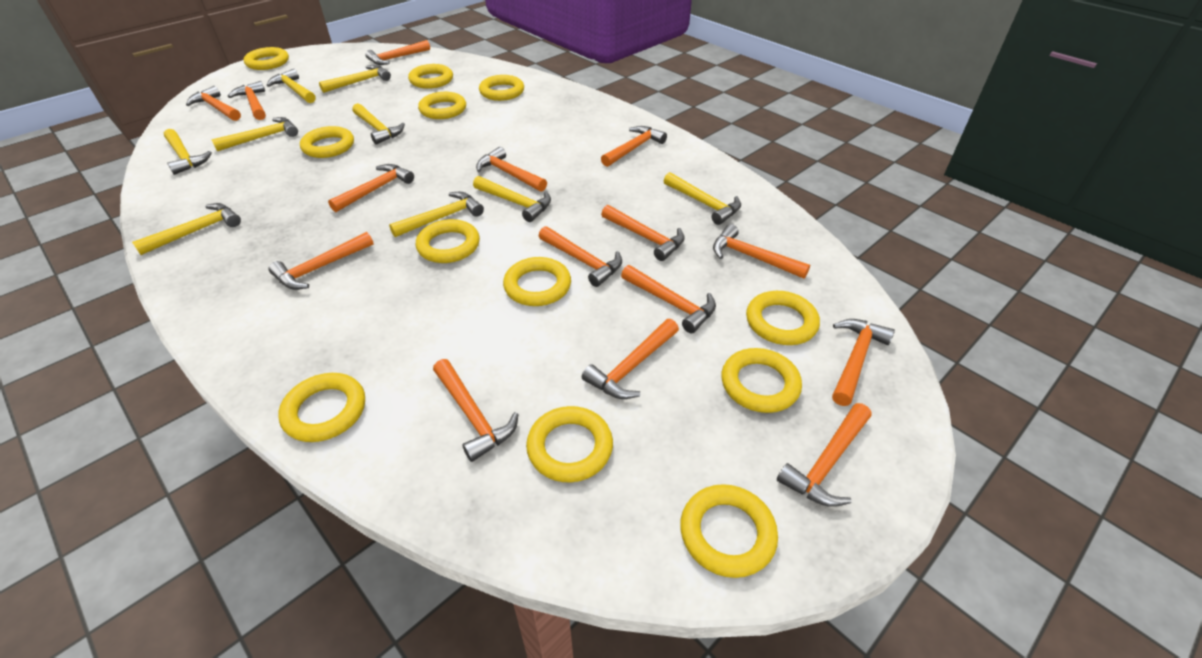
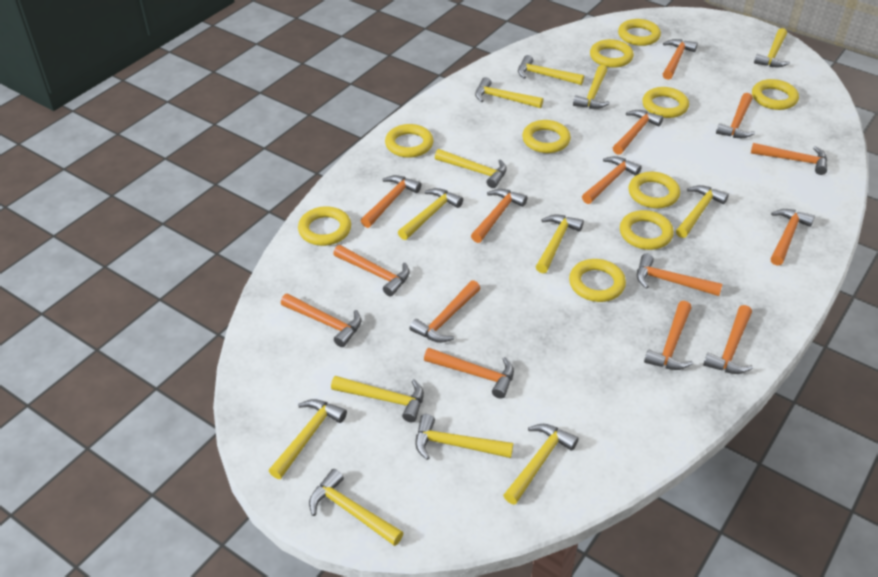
yellow hammer: 9 -> 13
yellow ring: 12 -> 10

